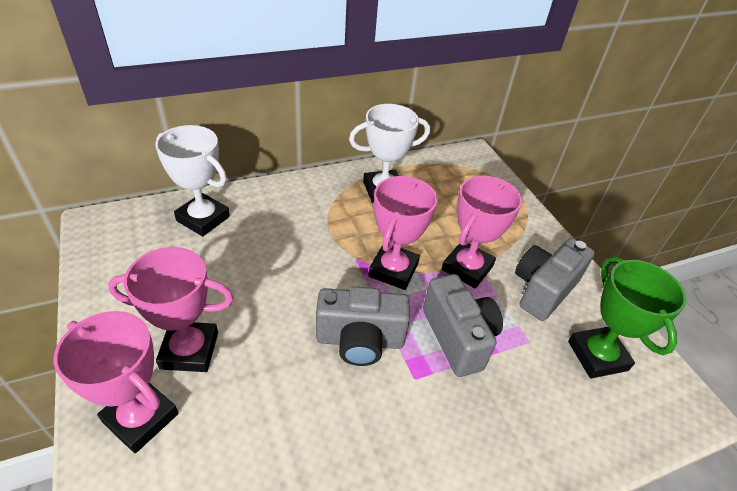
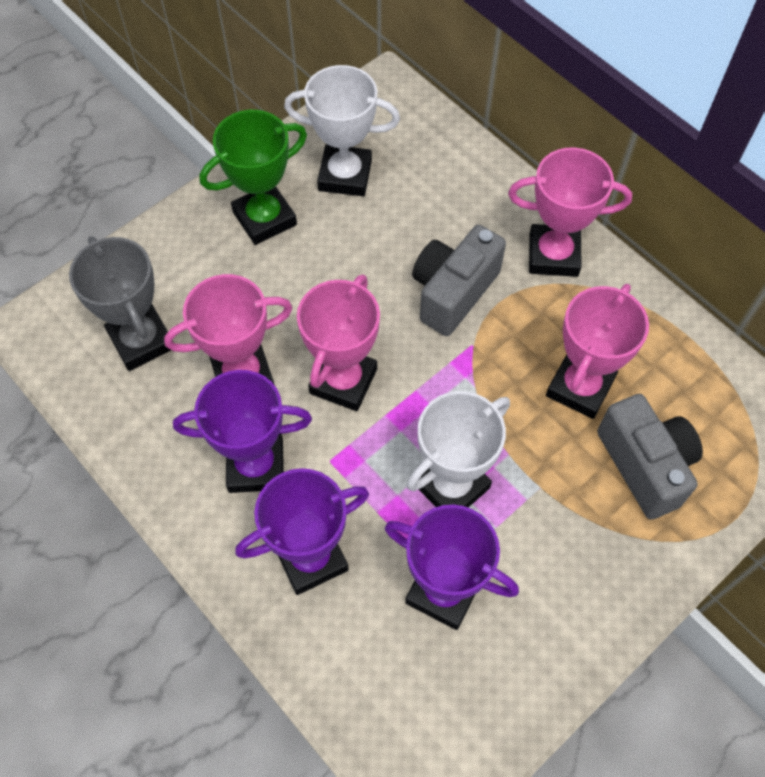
grey camera: 3 -> 2
grey trophy: 0 -> 1
purple trophy: 0 -> 3

